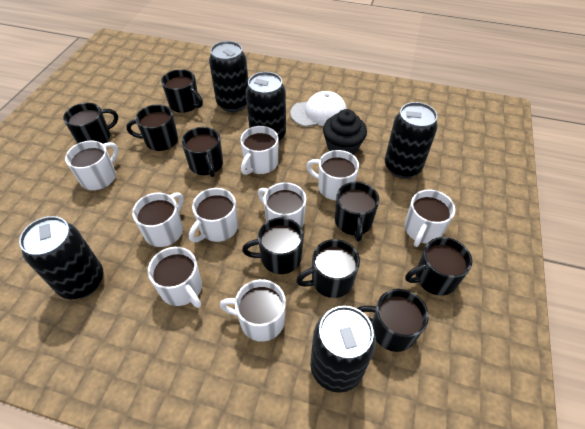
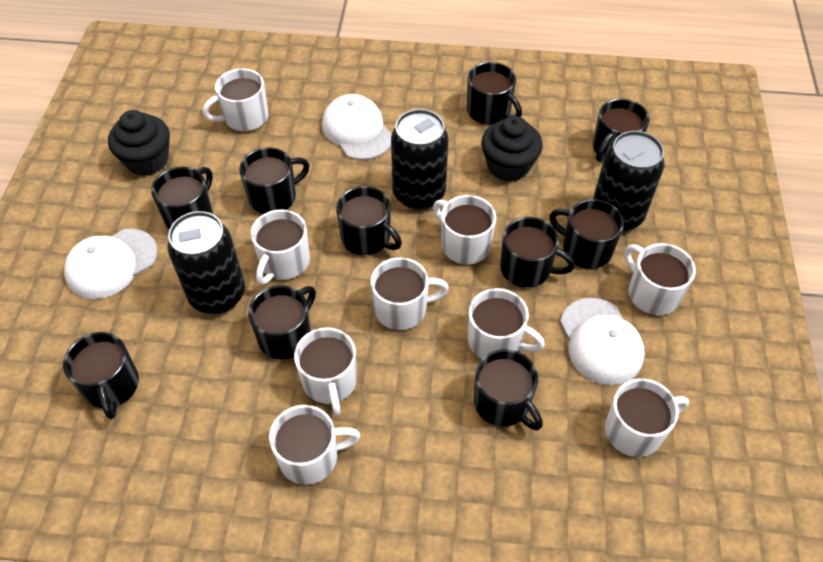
black can: 5 -> 3
black cupcake: 1 -> 2
black mug: 9 -> 10
white cap: 1 -> 3

